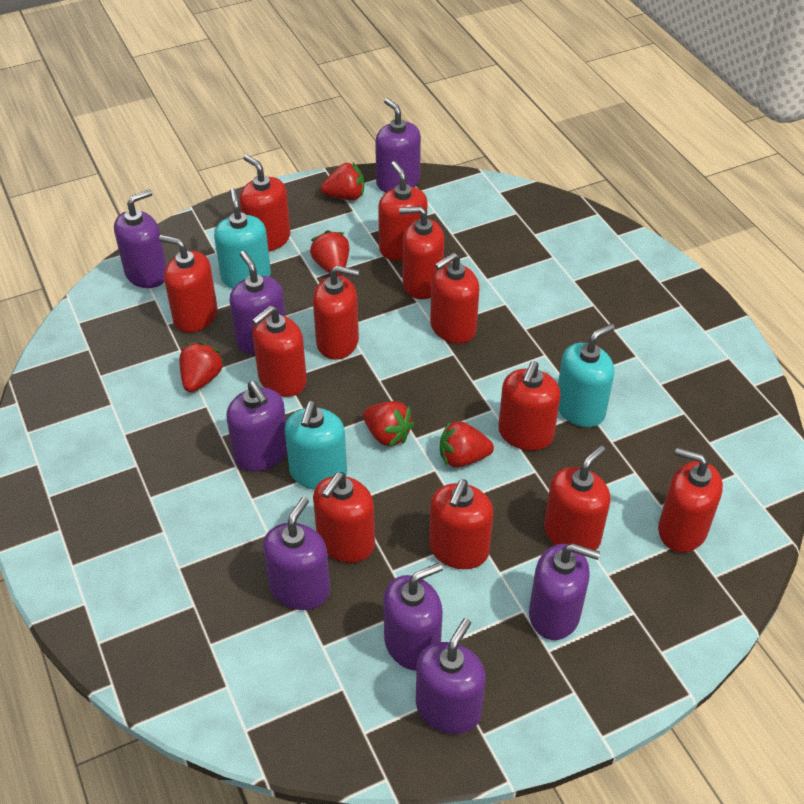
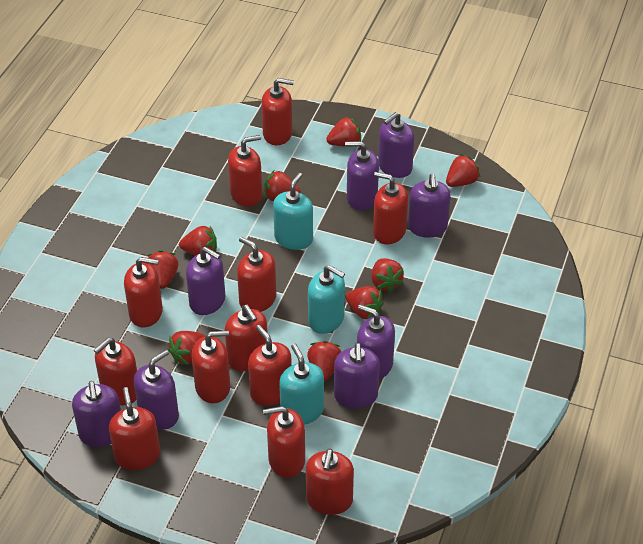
red strawberry: 5 -> 9

